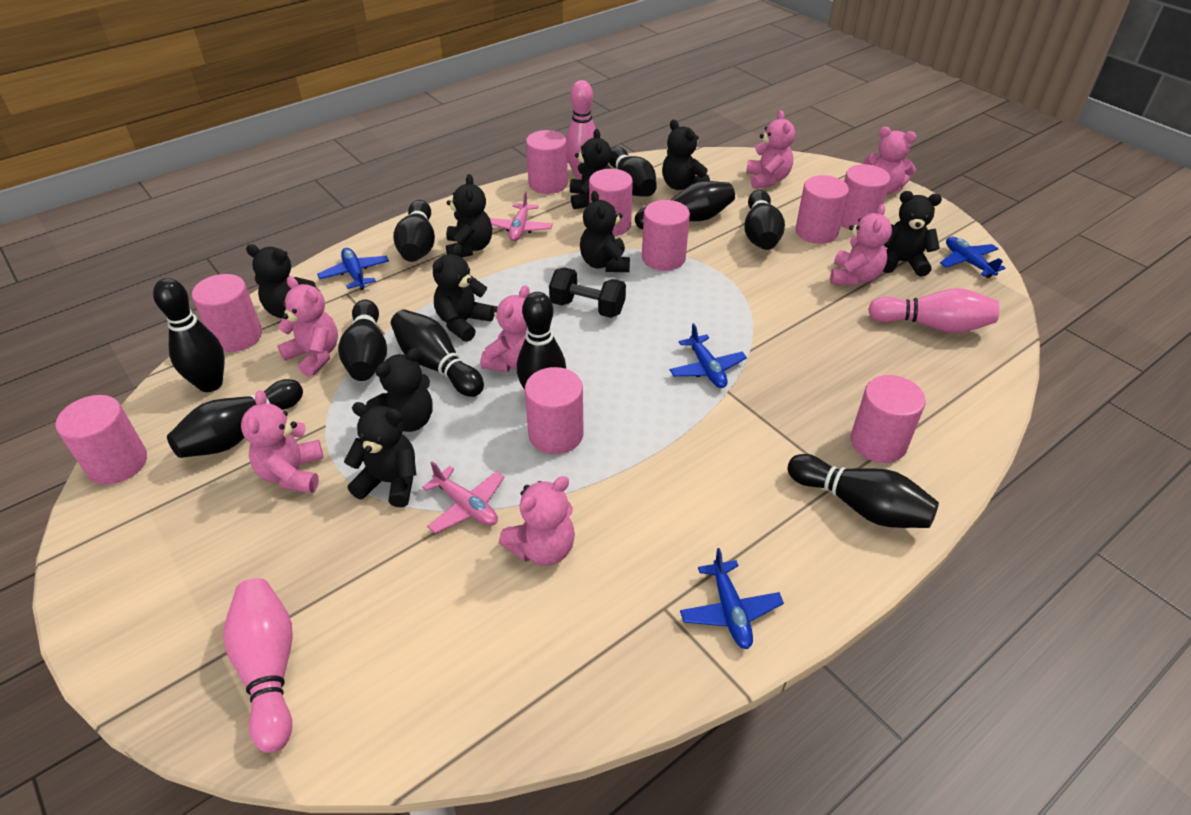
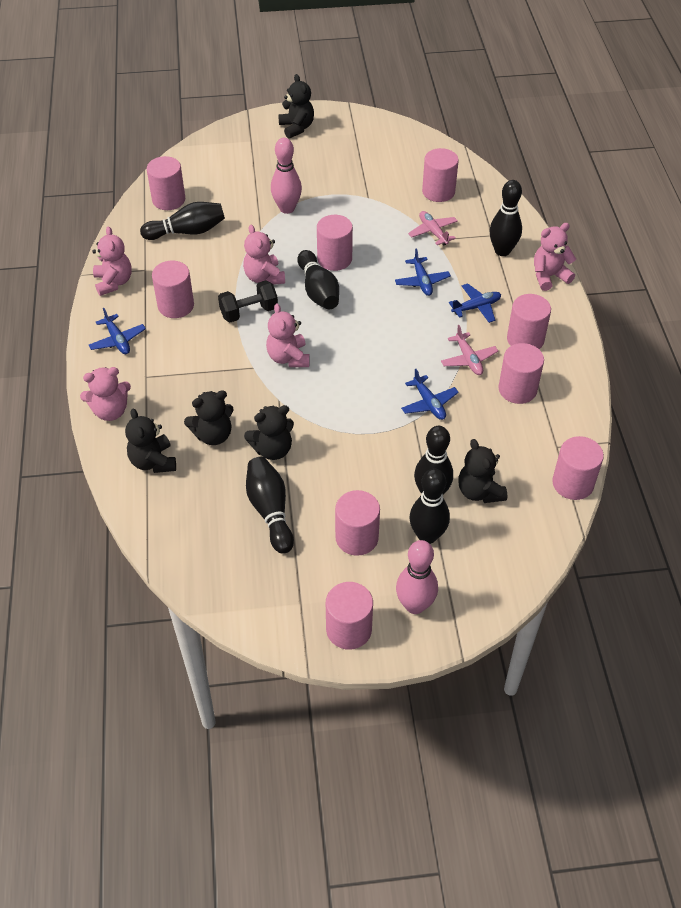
black bowling pin: 10 -> 6
black teddy bear: 9 -> 5
pink bowling pin: 3 -> 2
pink teddy bear: 7 -> 5

